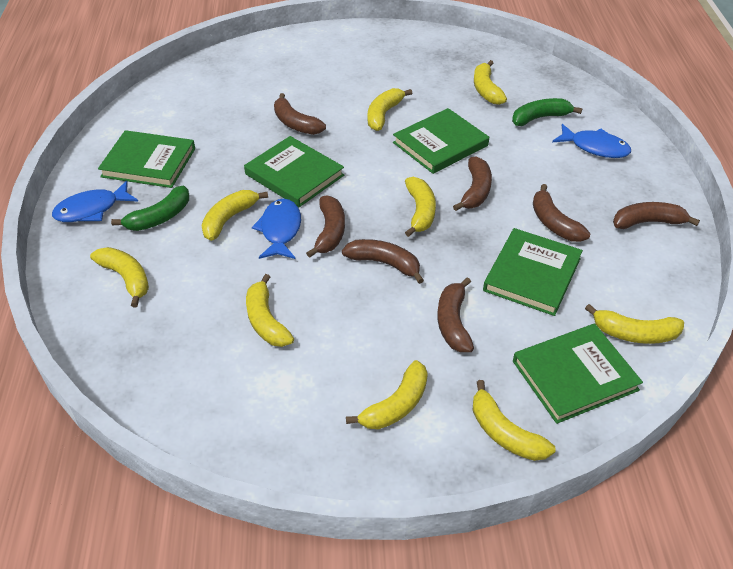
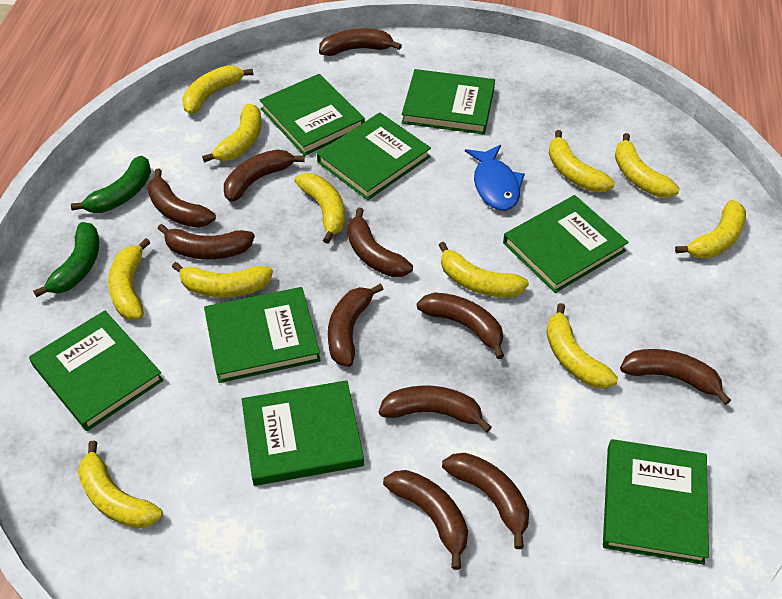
blue fish: 3 -> 1
brown banana: 7 -> 11
green book: 5 -> 8
yellow banana: 9 -> 11

